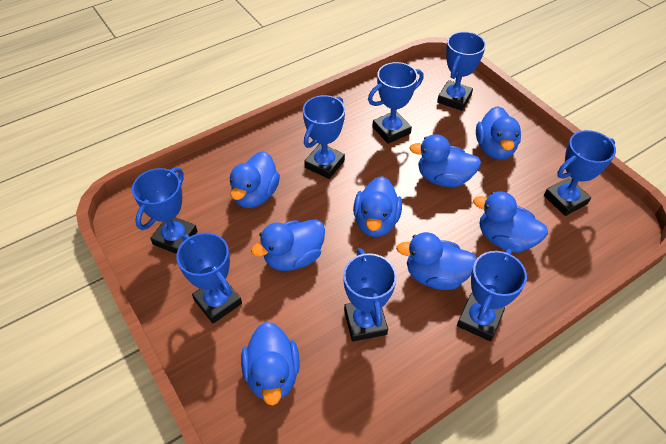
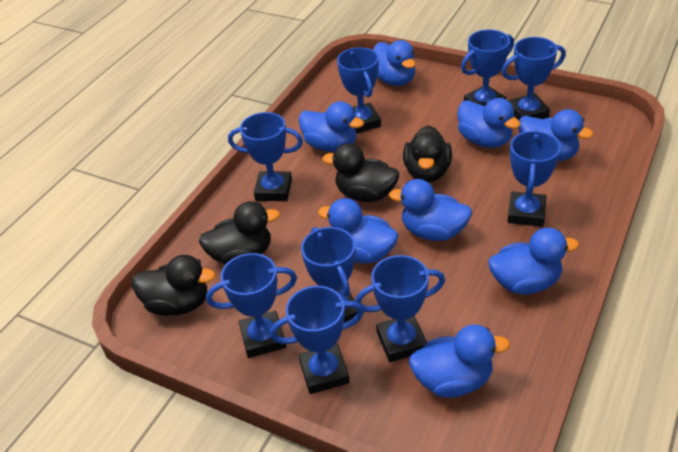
black duck: 0 -> 4
blue trophy: 8 -> 9

